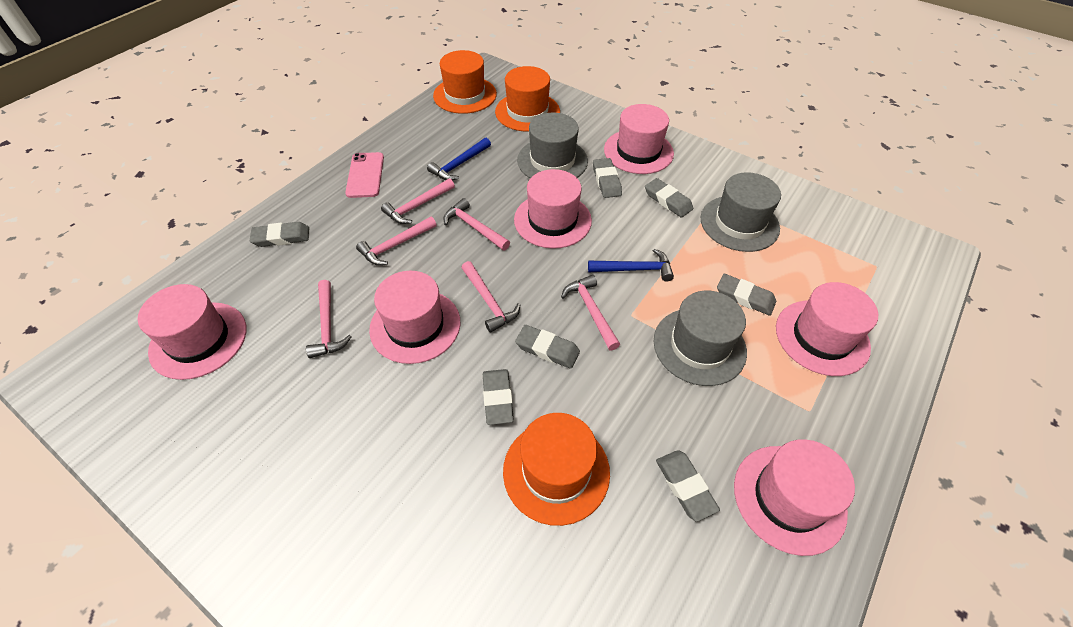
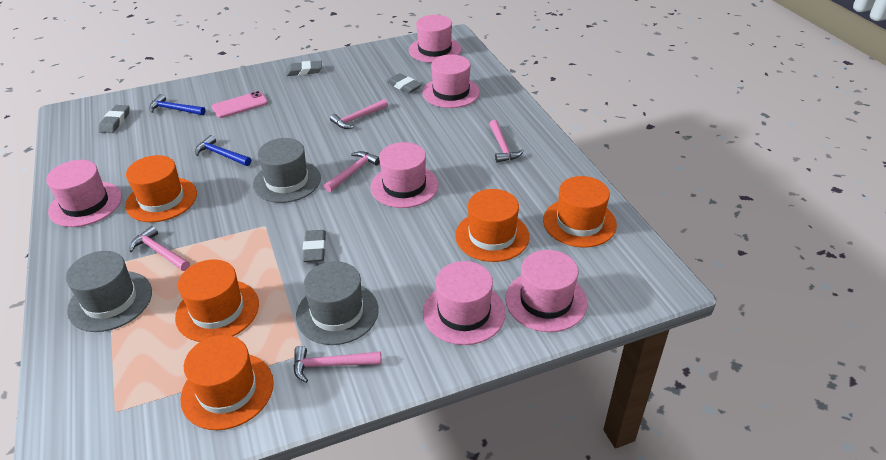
grey eraser: 7 -> 4
orange hat: 3 -> 5
pink hammer: 6 -> 5

